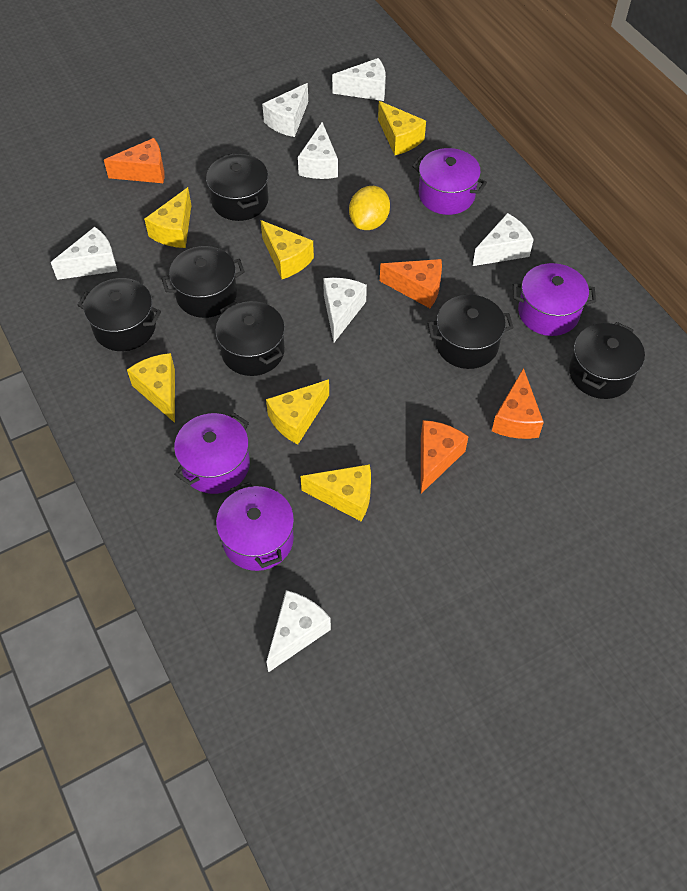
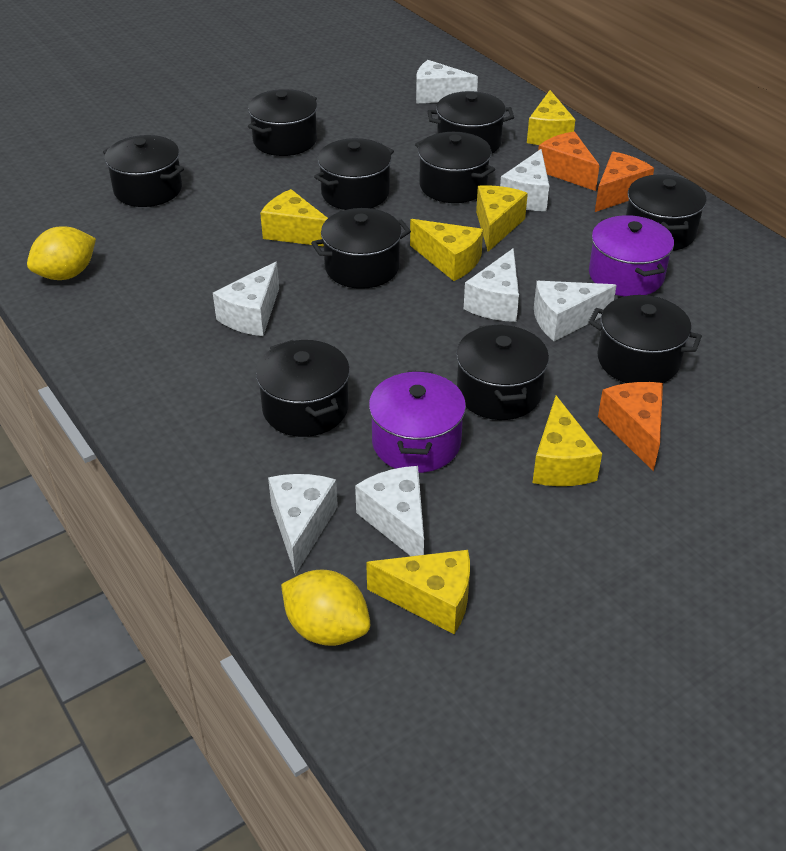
black pot: 6 -> 10
orange cheese: 4 -> 3
purple pot: 4 -> 2
yellow lemon: 1 -> 2

